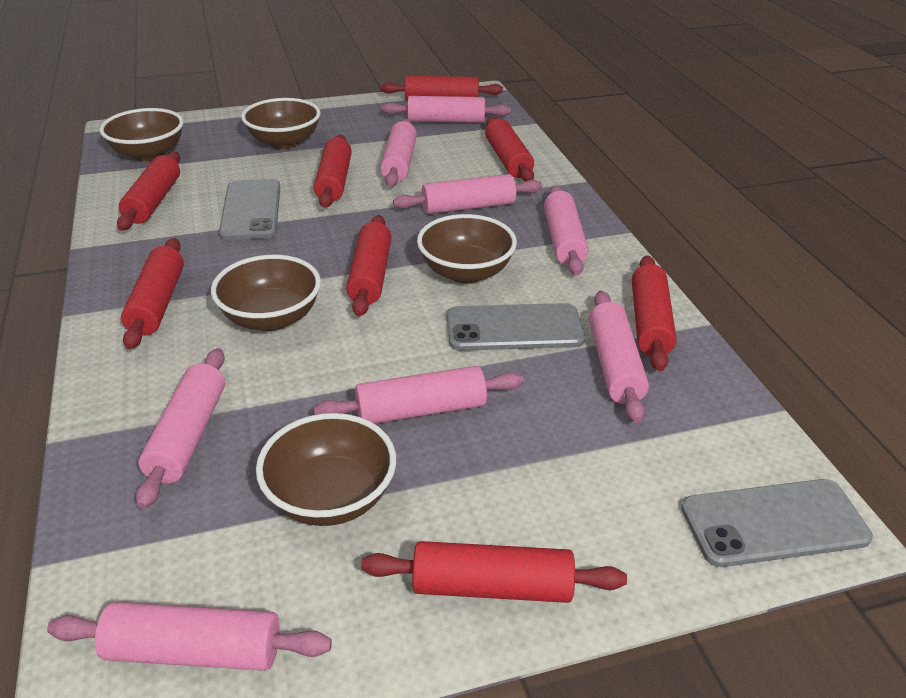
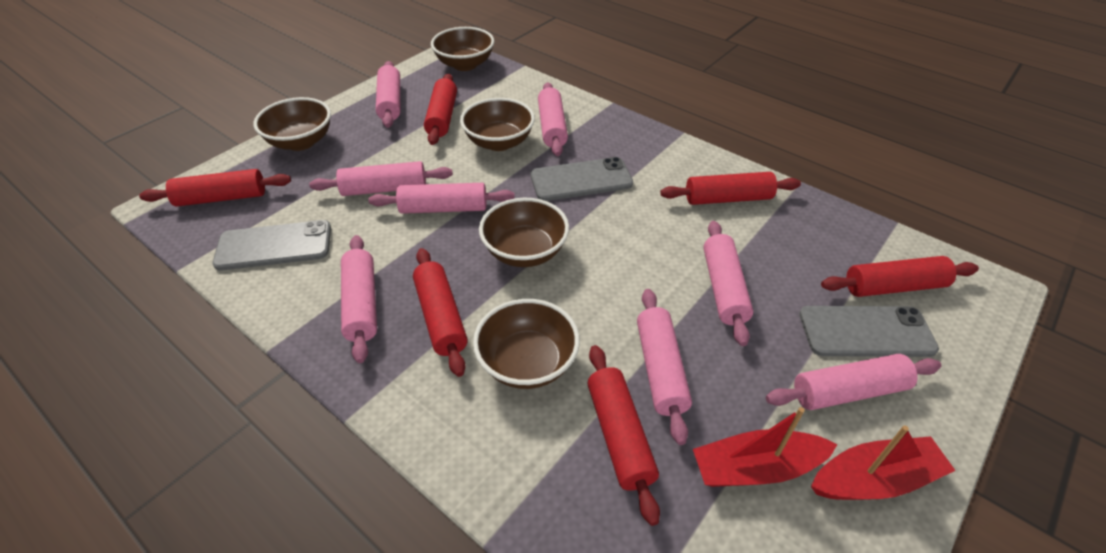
red boat: 0 -> 2
red rolling pin: 8 -> 6

